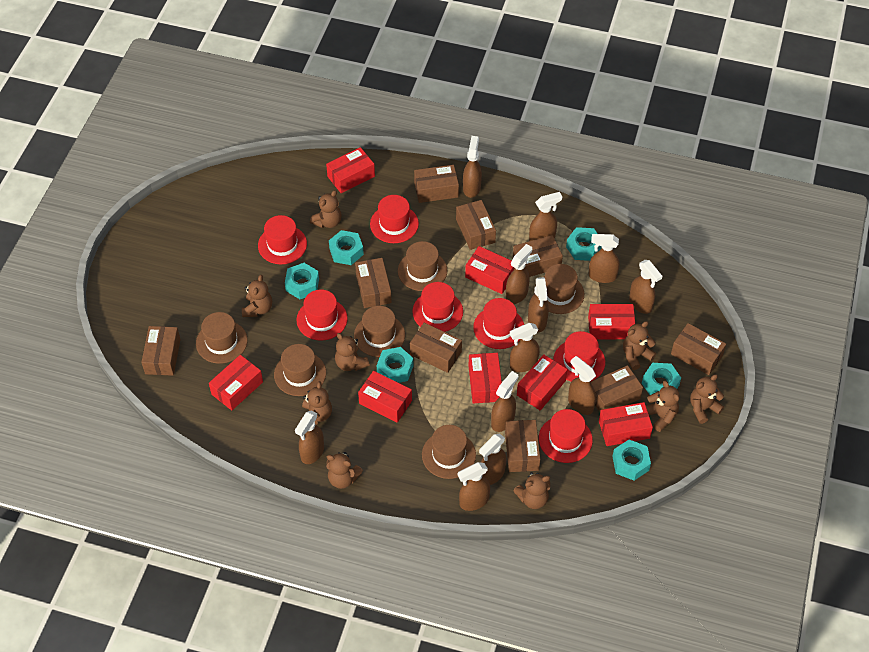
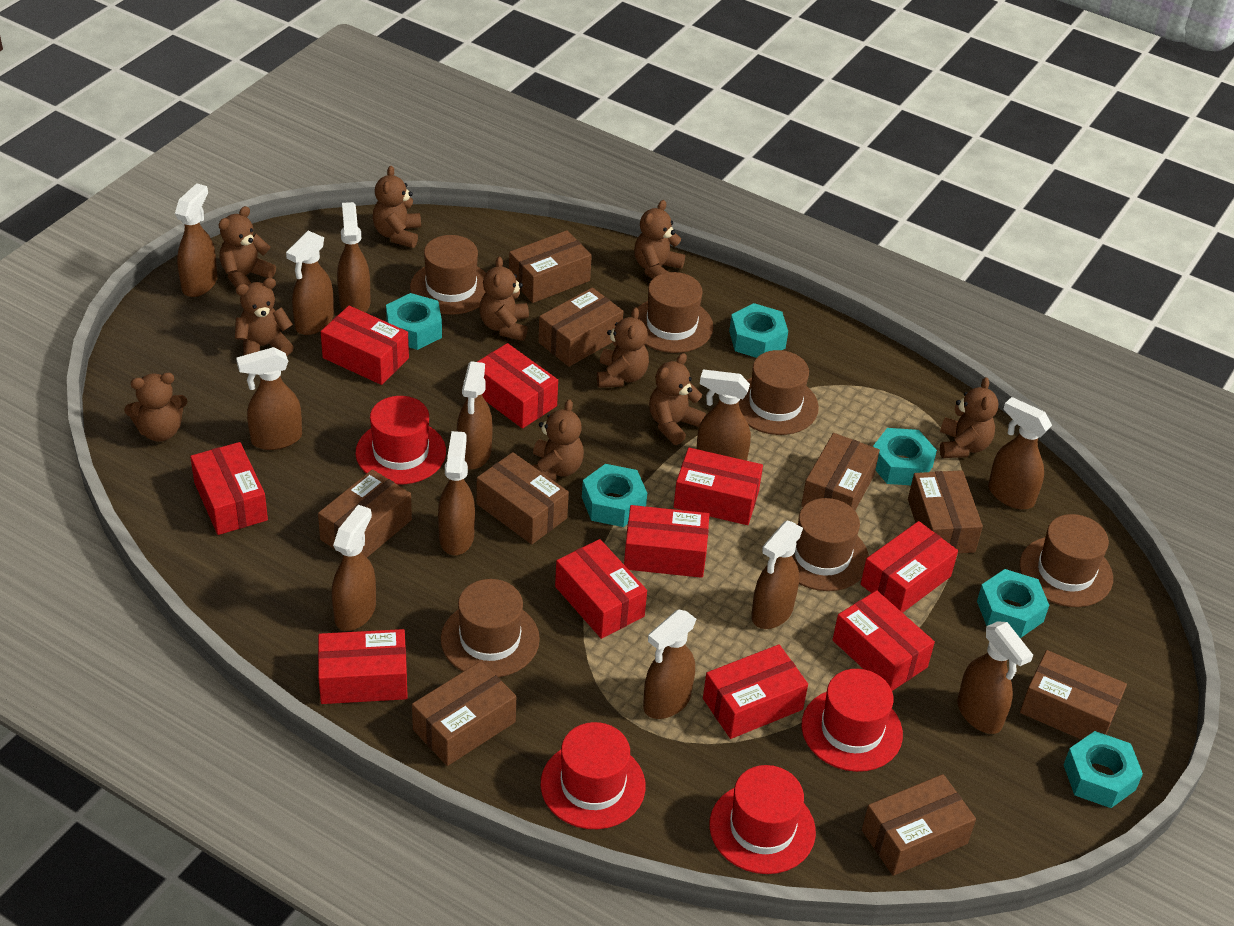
brown teddy bear: 9 -> 10
red box: 8 -> 10
red hat: 7 -> 4

